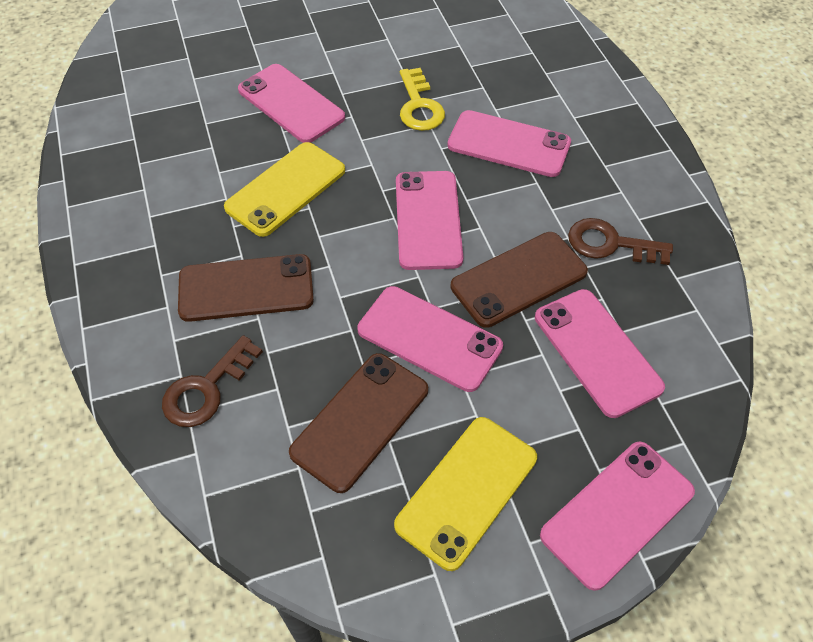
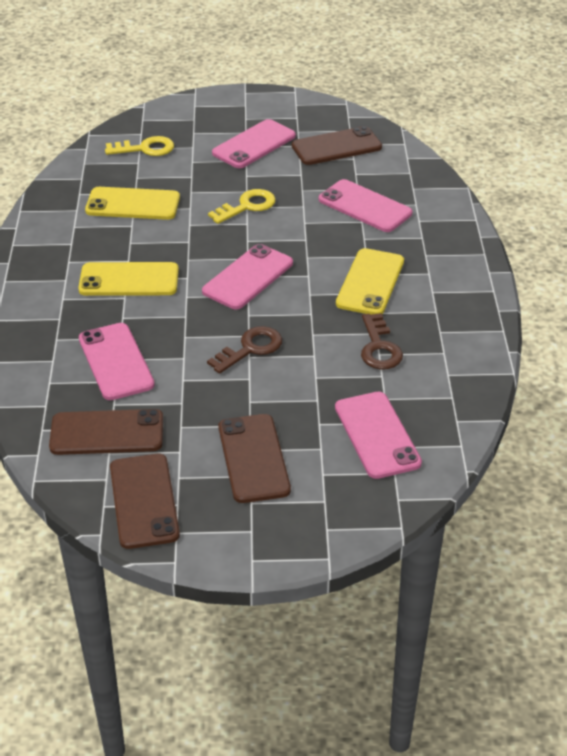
brown phone: 3 -> 4
pink phone: 6 -> 5
yellow key: 1 -> 2
yellow phone: 2 -> 3

